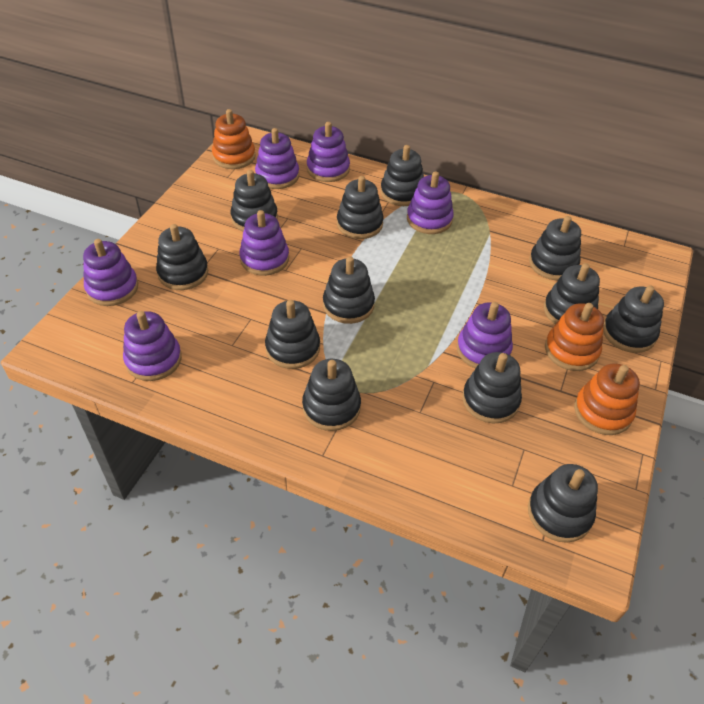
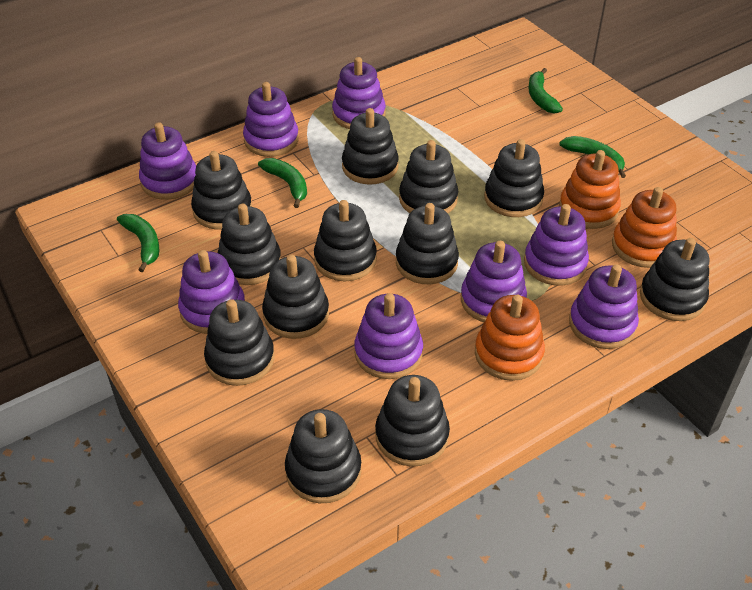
green banana: 0 -> 4
purple stacking toy: 7 -> 8

